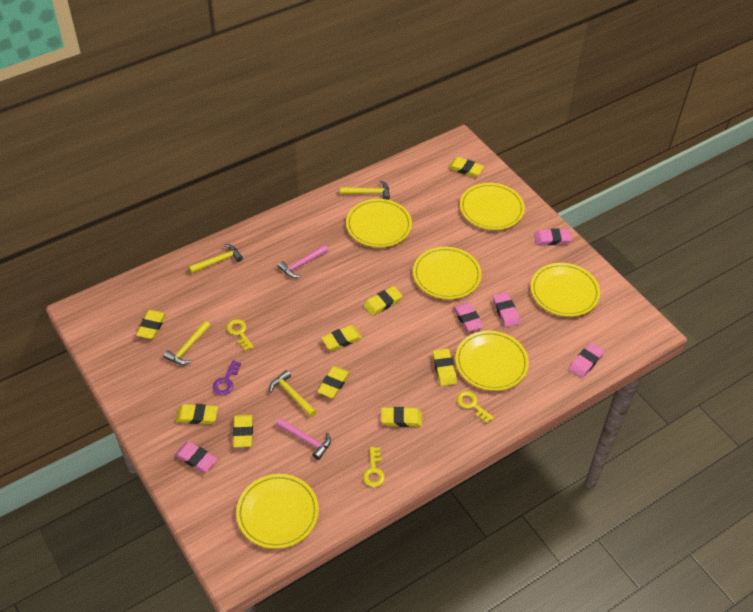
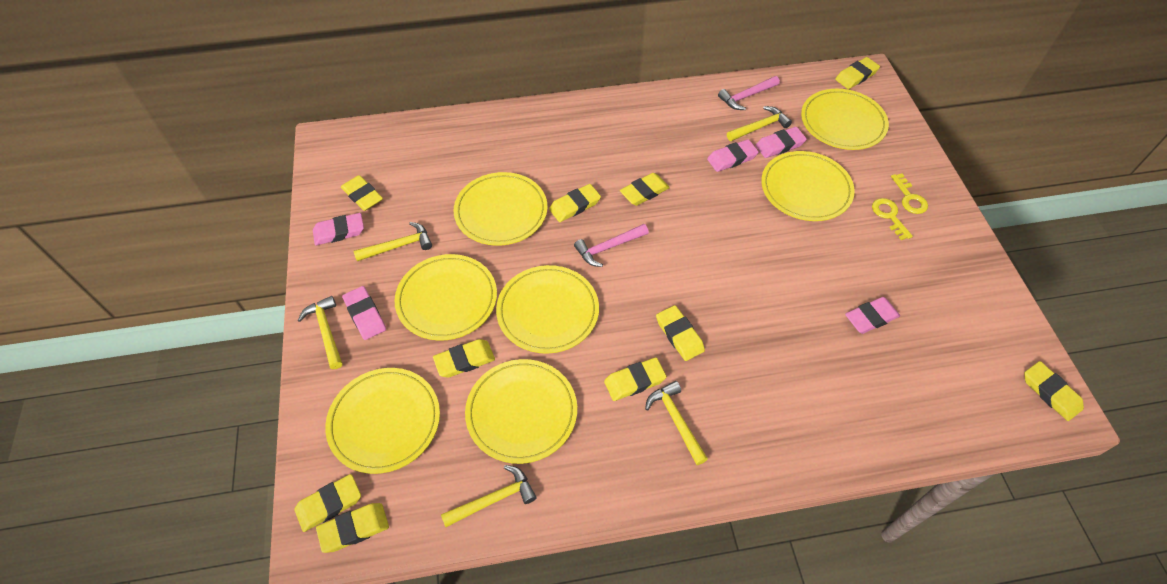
purple key: 1 -> 0
yellow eraser: 9 -> 10
yellow hammer: 4 -> 5
yellow key: 3 -> 2
yellow plate: 6 -> 7

